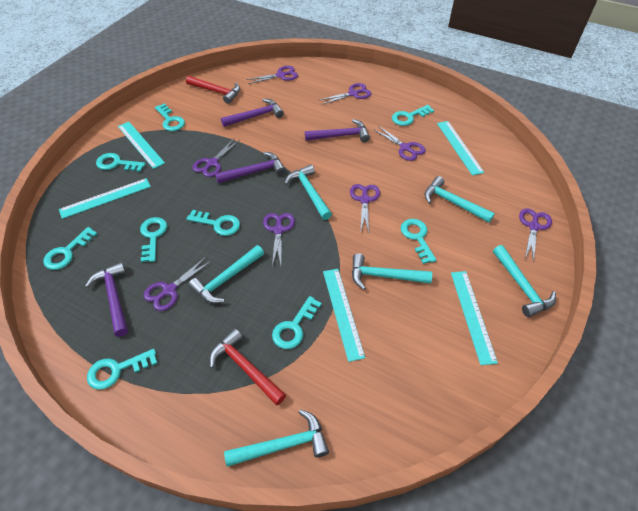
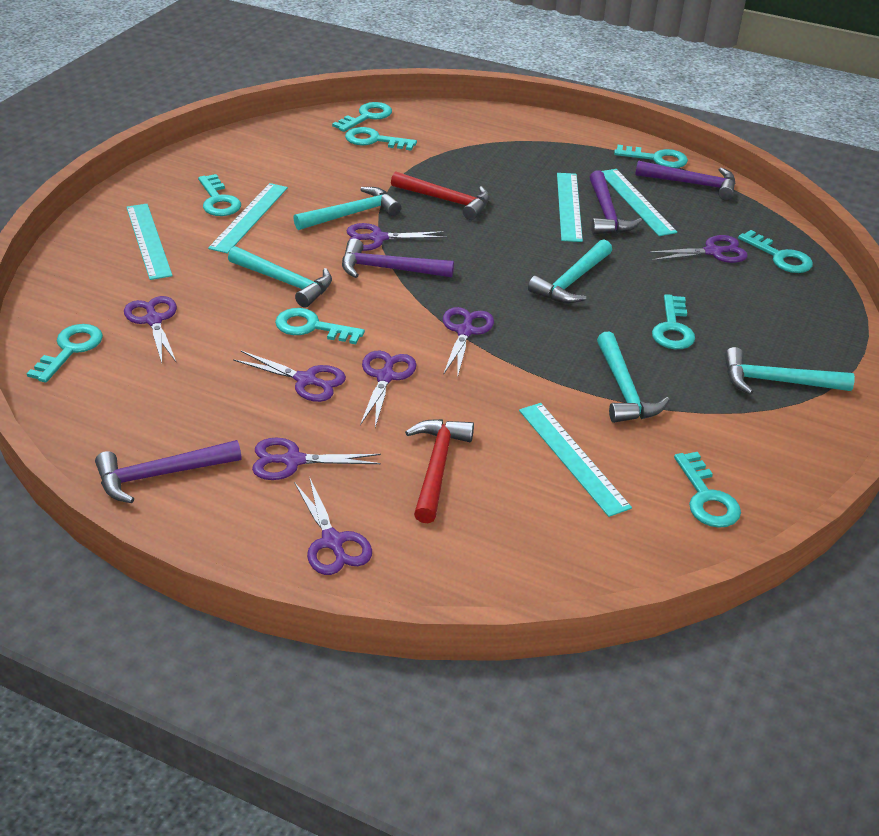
turquoise hammer: 6 -> 5

